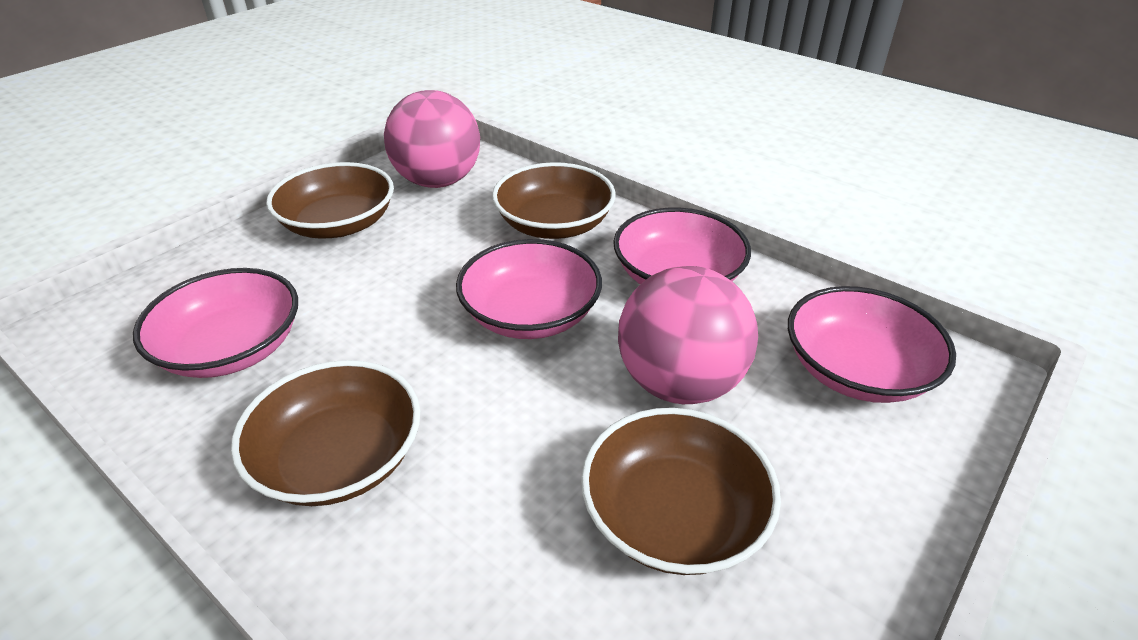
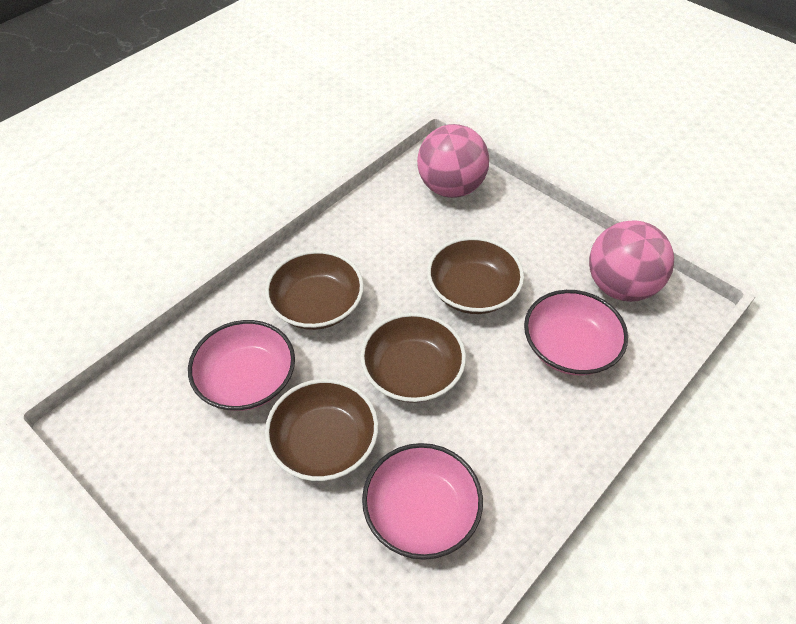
pink bowl: 4 -> 3

